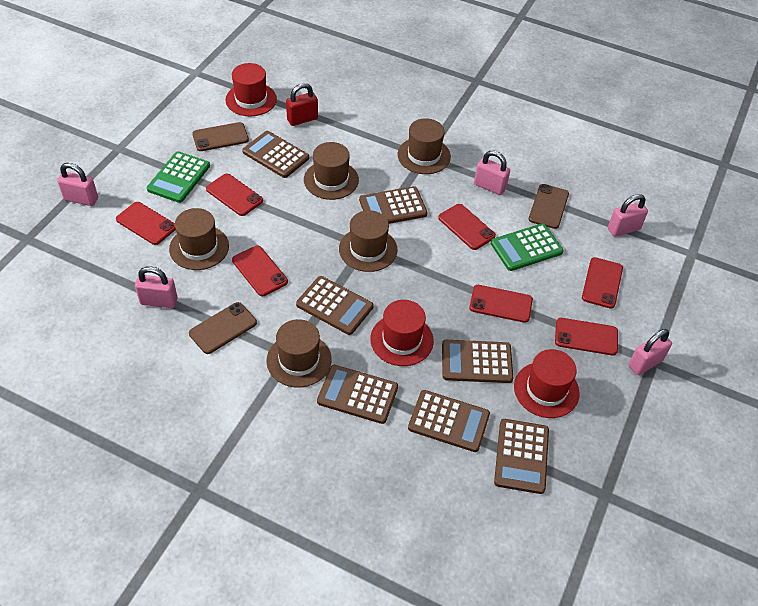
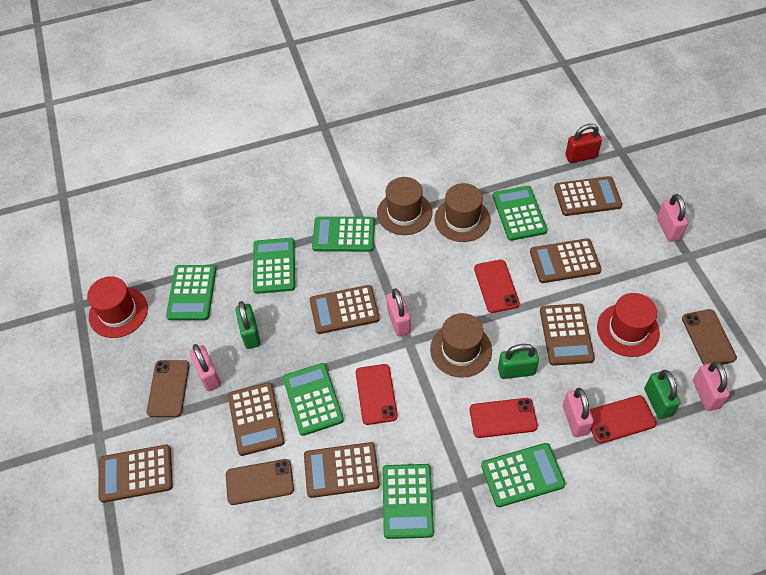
brown hat: 5 -> 3
green calculator: 2 -> 7
green padlock: 0 -> 3
red hat: 3 -> 2
red phone: 7 -> 4

